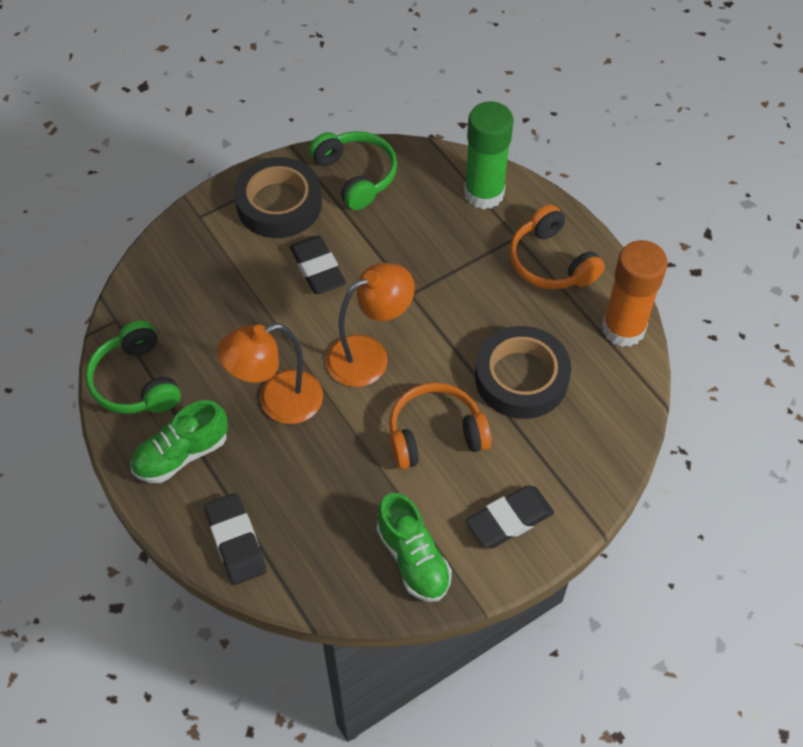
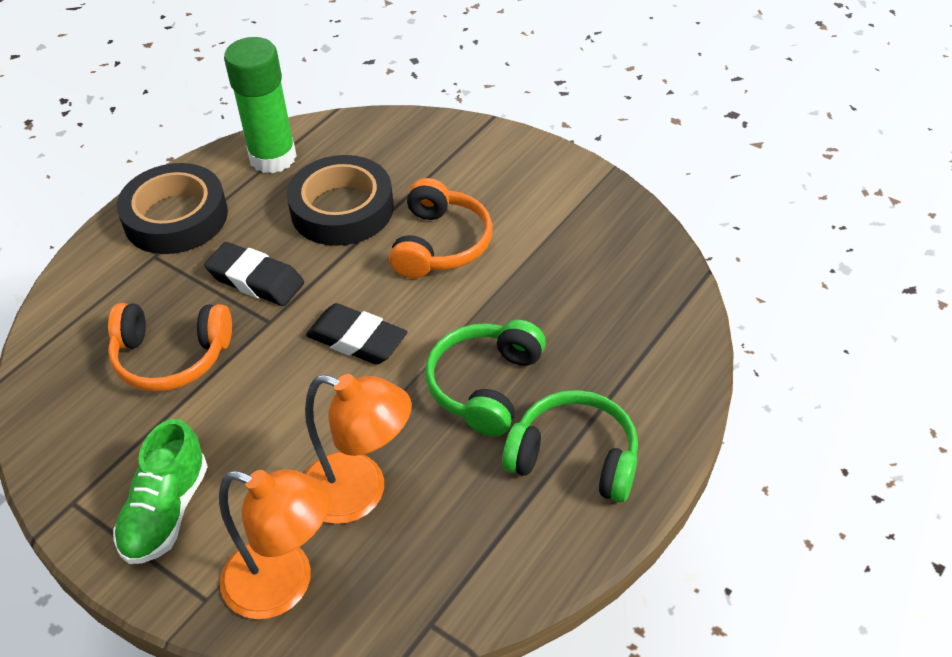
black eraser: 3 -> 2
green shoe: 2 -> 1
orange glue stick: 1 -> 0

